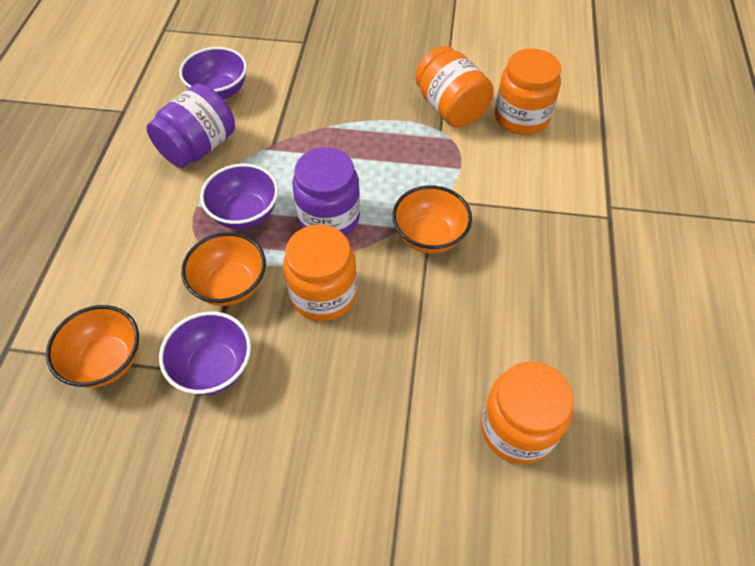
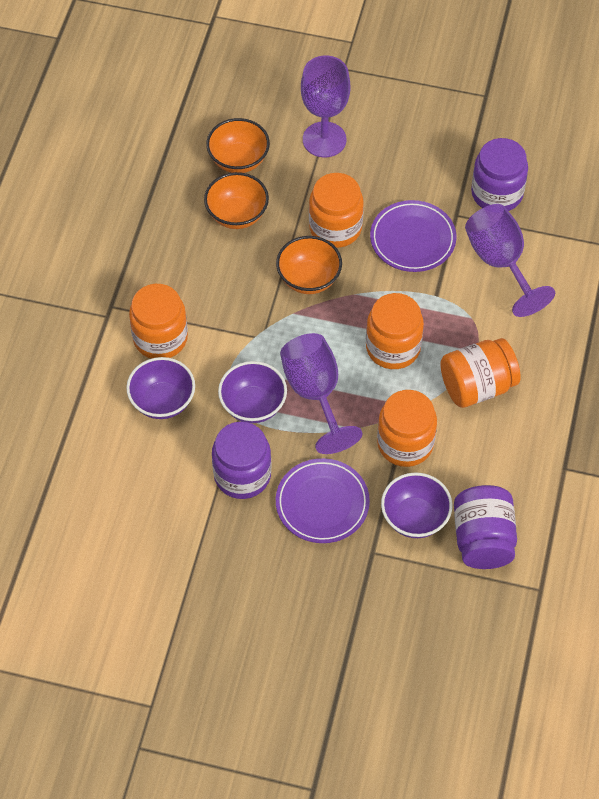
orange jar: 4 -> 5
purple goblet: 0 -> 3
purple jar: 2 -> 3
purple plate: 0 -> 2

